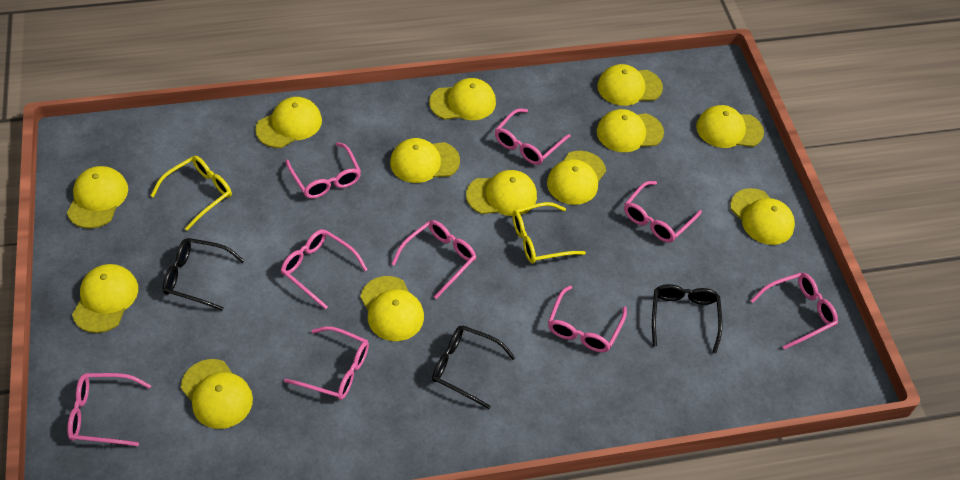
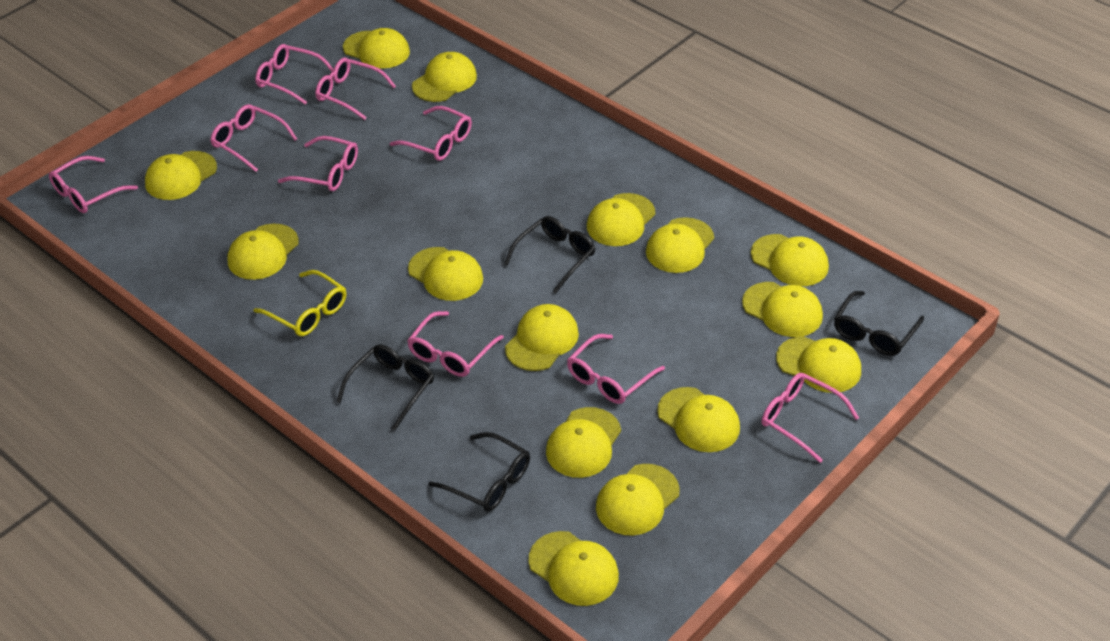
black glasses: 3 -> 4
yellow cap: 13 -> 15
yellow glasses: 2 -> 1

